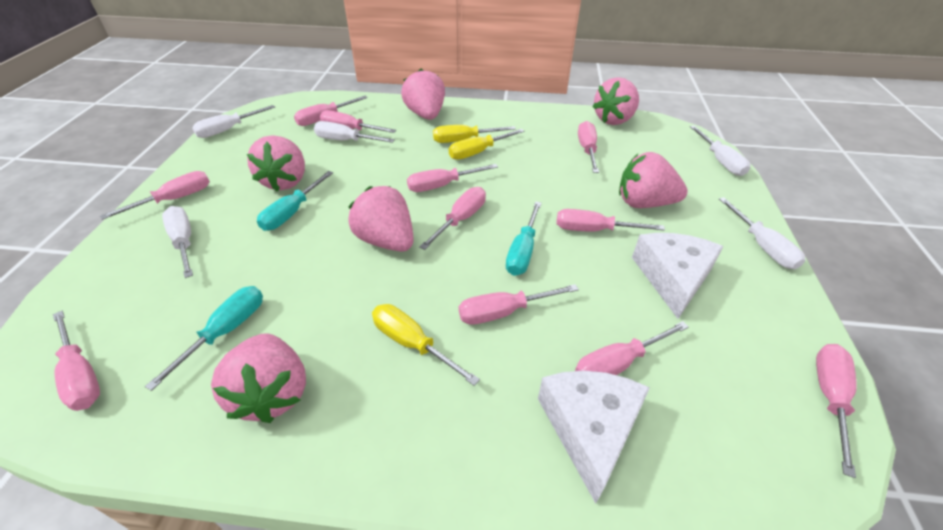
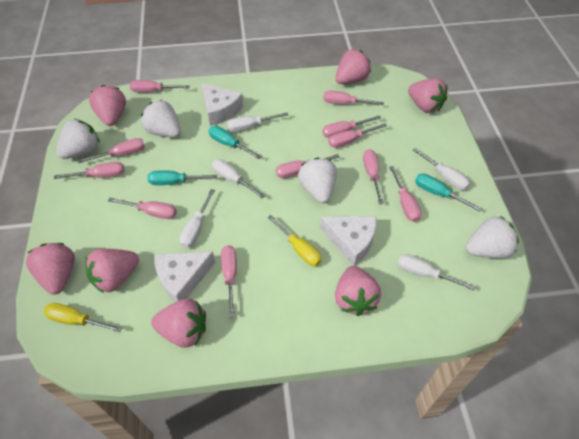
pink strawberry: 6 -> 7
white cheese: 2 -> 3
white strawberry: 0 -> 4
yellow screwdriver: 3 -> 2

